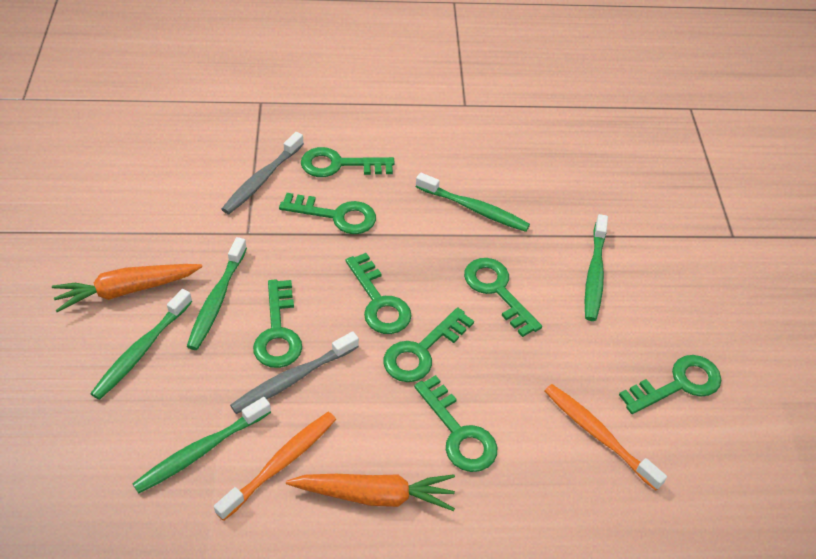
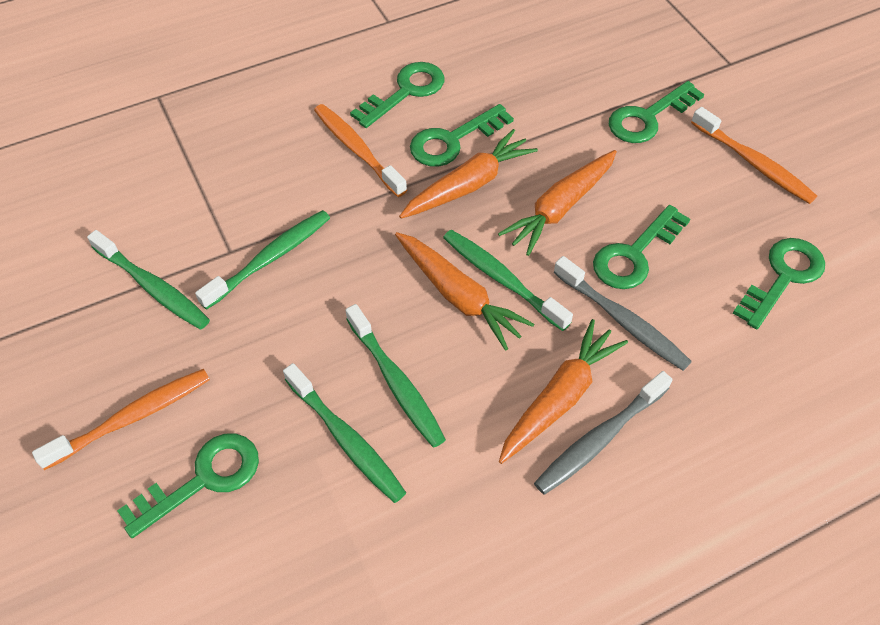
green key: 8 -> 6
orange carrot: 2 -> 4
orange toothbrush: 2 -> 3

